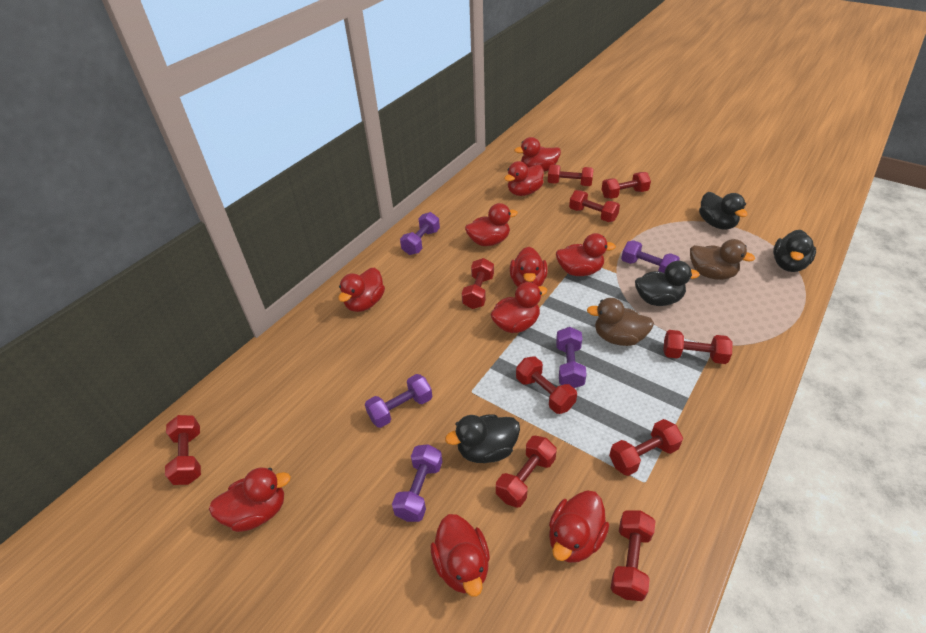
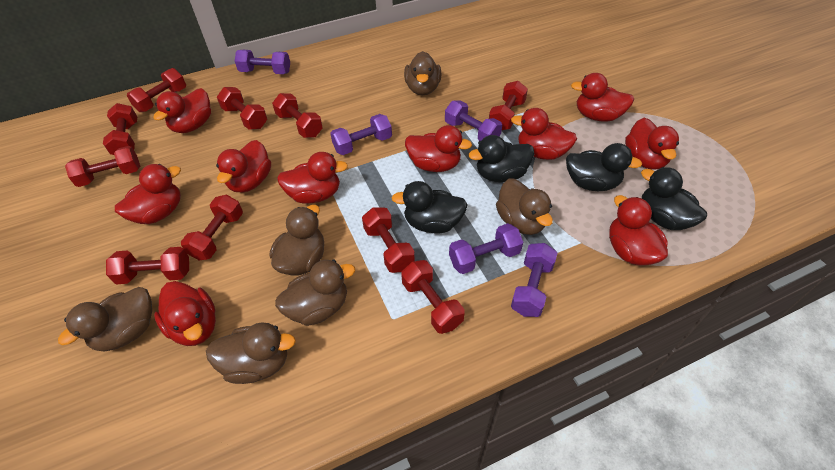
brown duck: 2 -> 6

